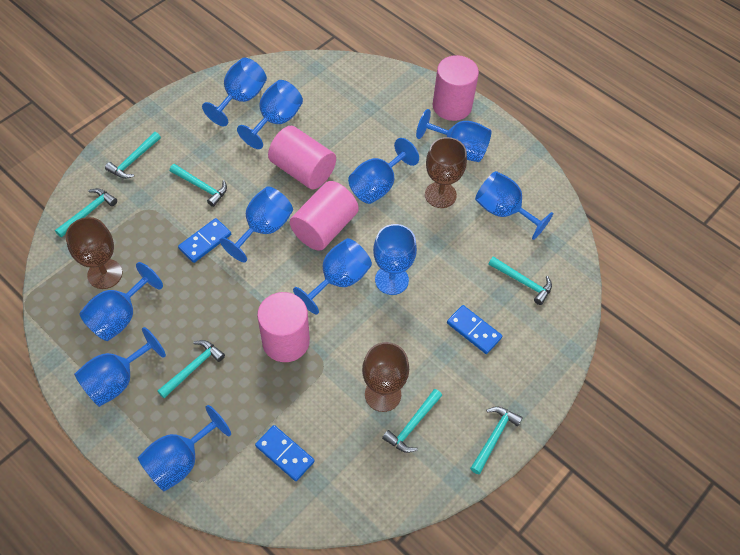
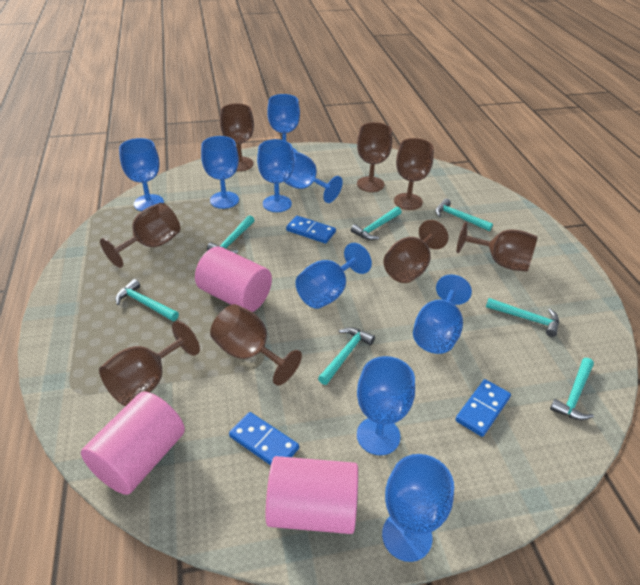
blue goblet: 11 -> 9
brown goblet: 3 -> 8
pink cylinder: 4 -> 3

